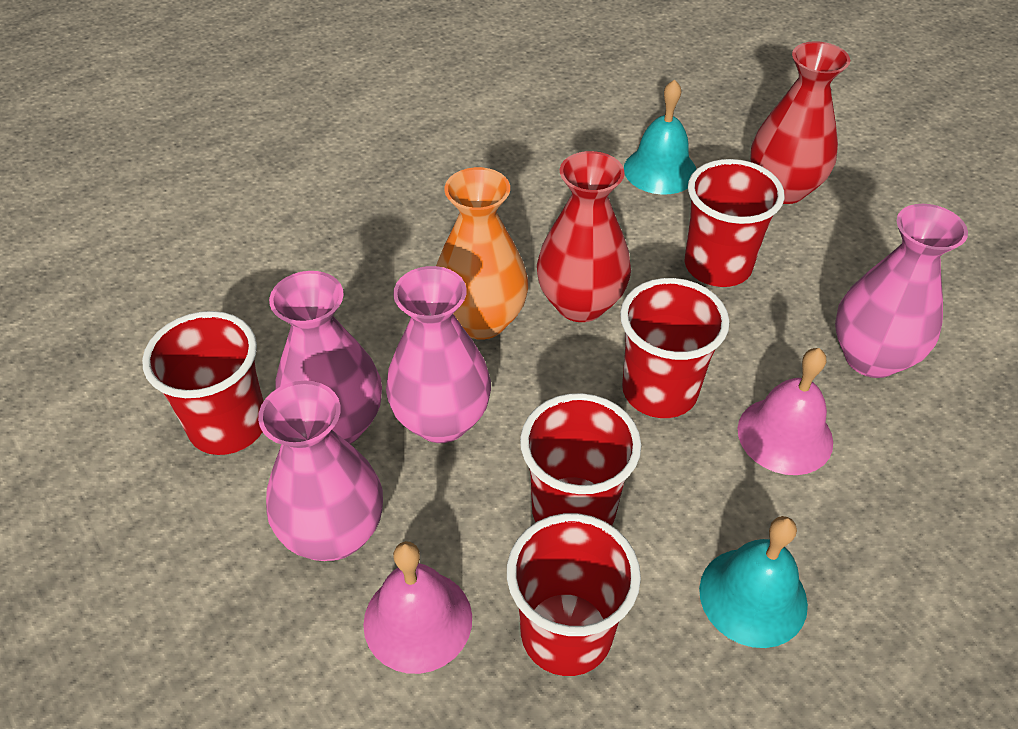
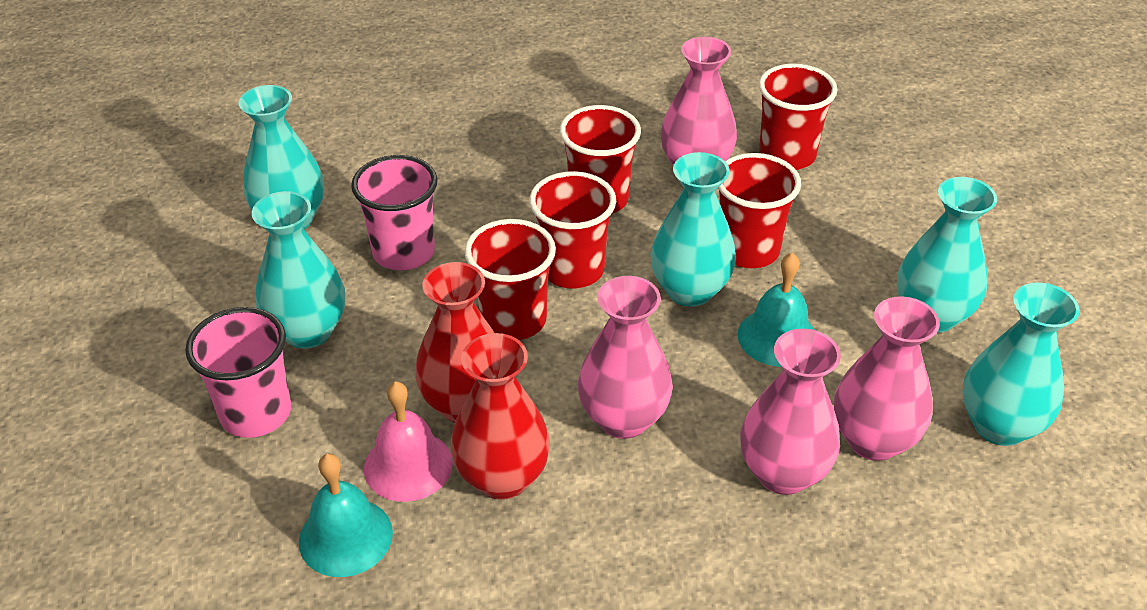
orange vase: 1 -> 0
pink bell: 2 -> 1
pink cup: 0 -> 2
turquoise vase: 0 -> 5

